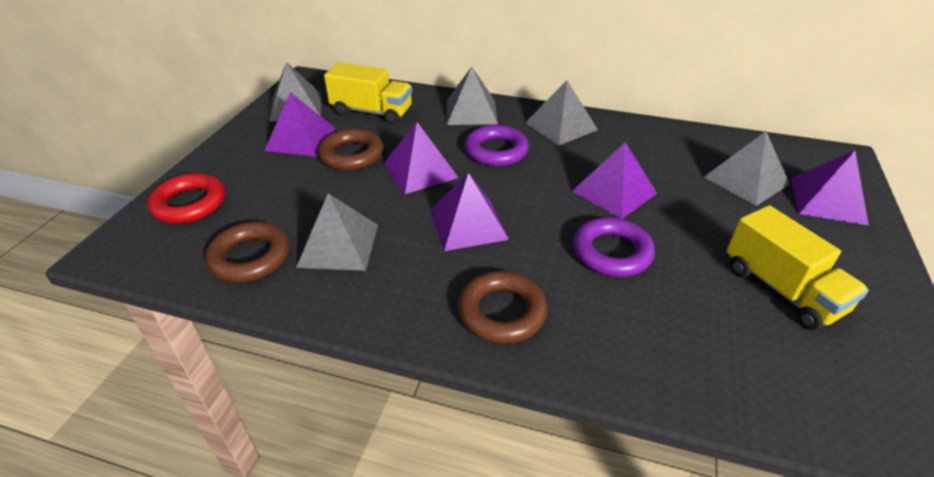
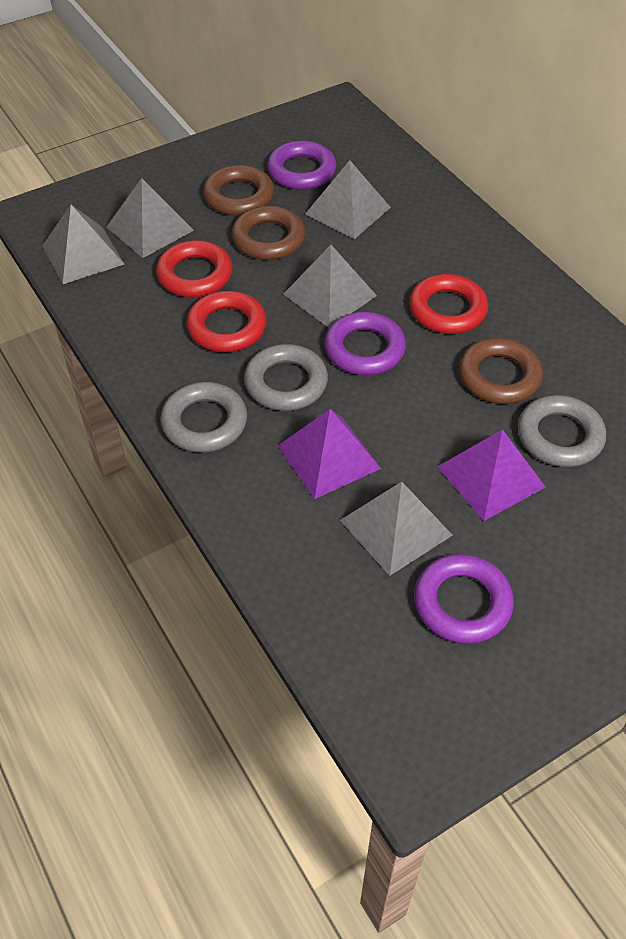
grey ring: 0 -> 3
purple pyramid: 5 -> 2
purple ring: 2 -> 3
red ring: 1 -> 3
yellow truck: 2 -> 0

